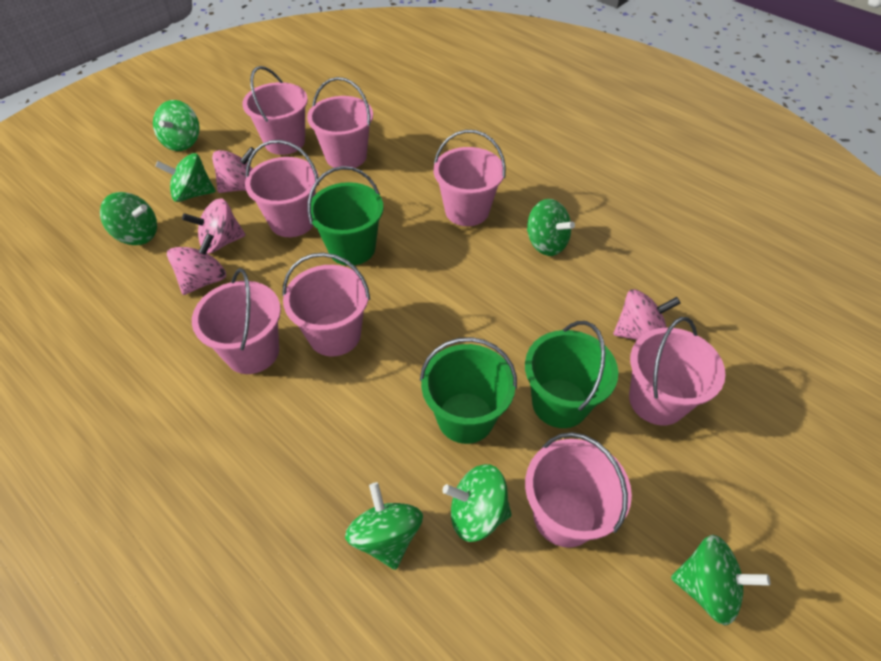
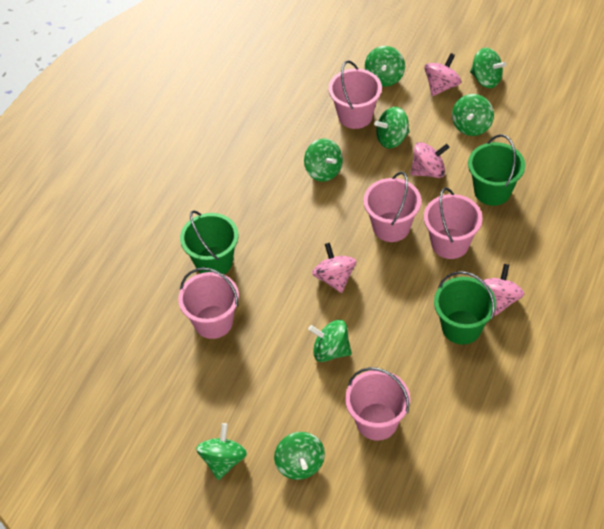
green spinning top: 7 -> 8
pink bucket: 8 -> 5

